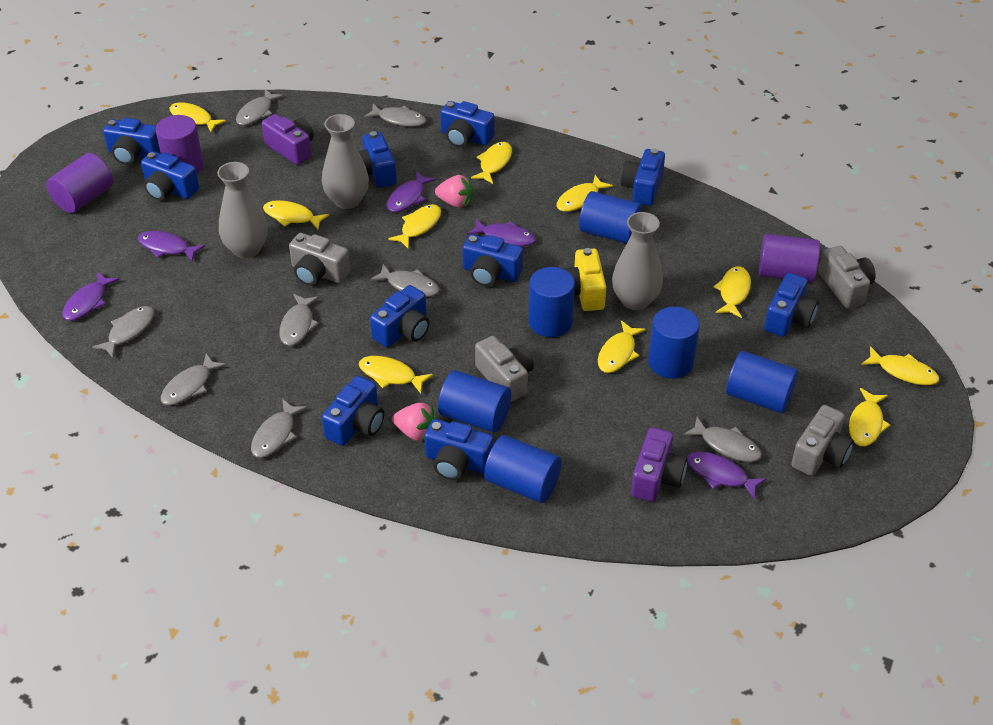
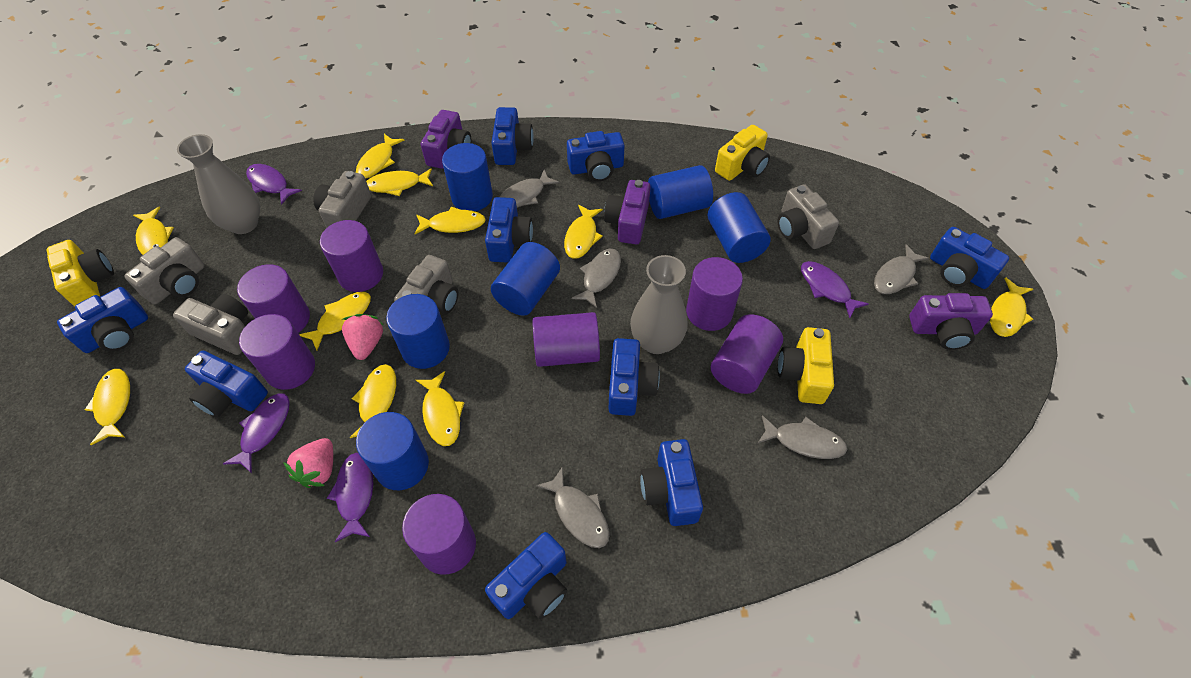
blue camera: 10 -> 9
grey camera: 4 -> 5
grey fish: 8 -> 5
grey vase: 3 -> 2
purple camera: 2 -> 3
purple cylinder: 3 -> 7
purple fish: 5 -> 4
yellow camera: 1 -> 3

